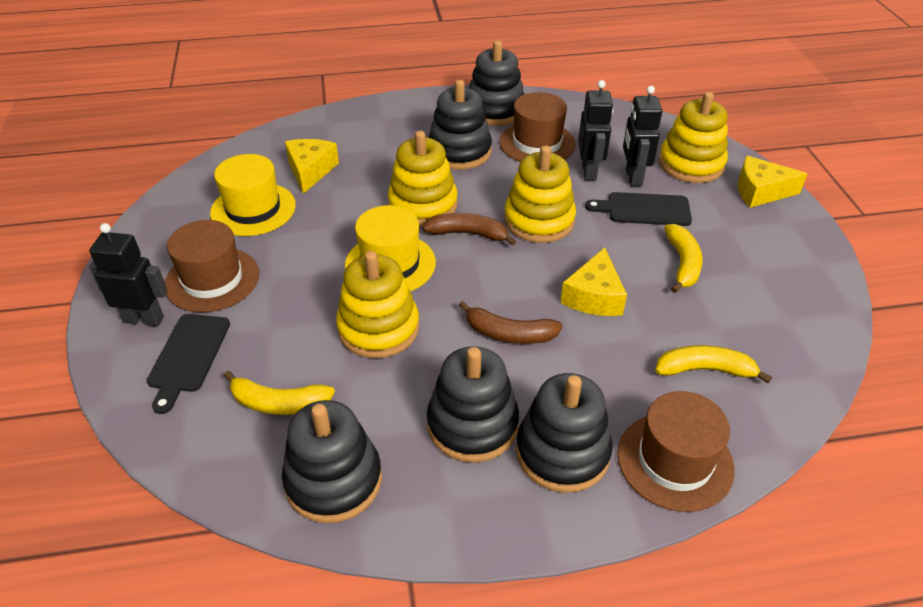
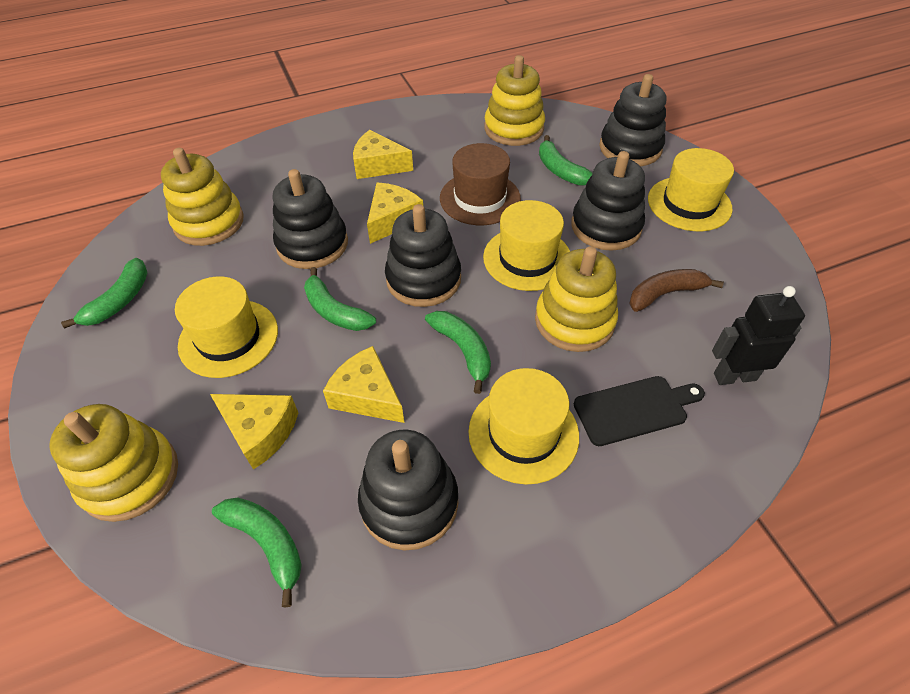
black cutting board: 2 -> 1
black robot: 3 -> 1
brown banana: 2 -> 1
brown hat: 3 -> 1
green banana: 0 -> 5
yellow banana: 3 -> 0
yellow cheese: 3 -> 4
yellow hat: 2 -> 4

